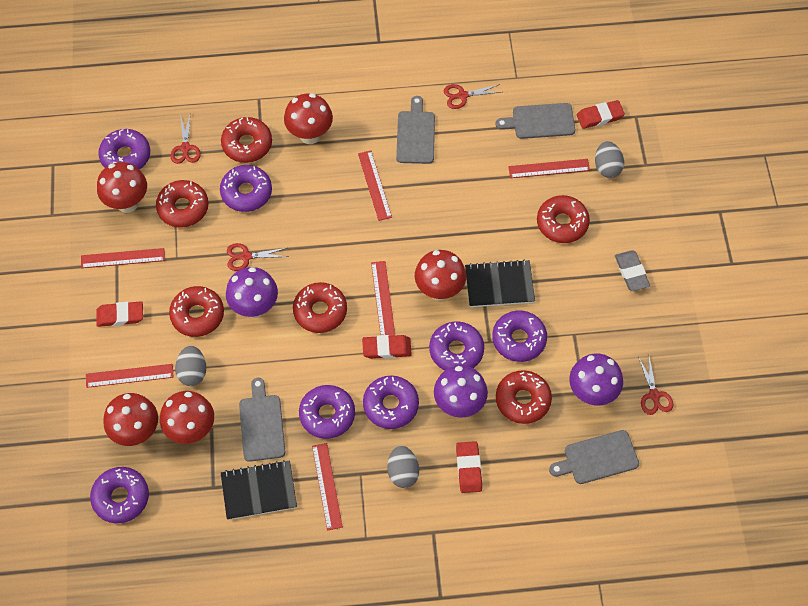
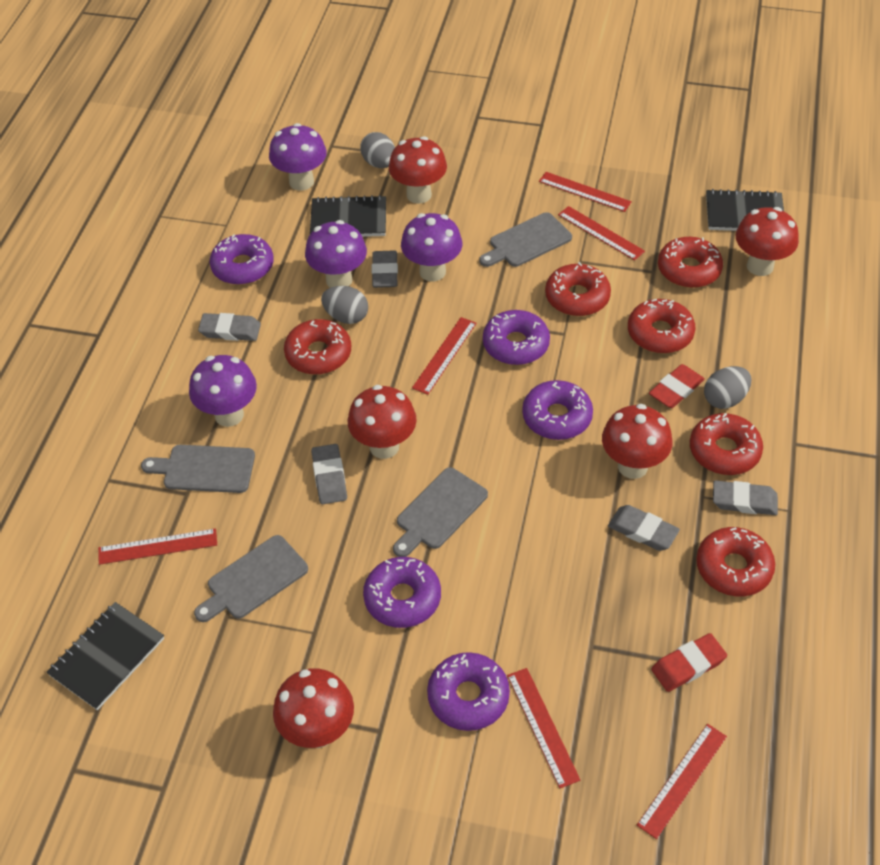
black notebook: 2 -> 3
grey eraser: 1 -> 5
purple donut: 7 -> 5
purple mushroom: 3 -> 4
red eraser: 4 -> 2
red scissors: 4 -> 0

